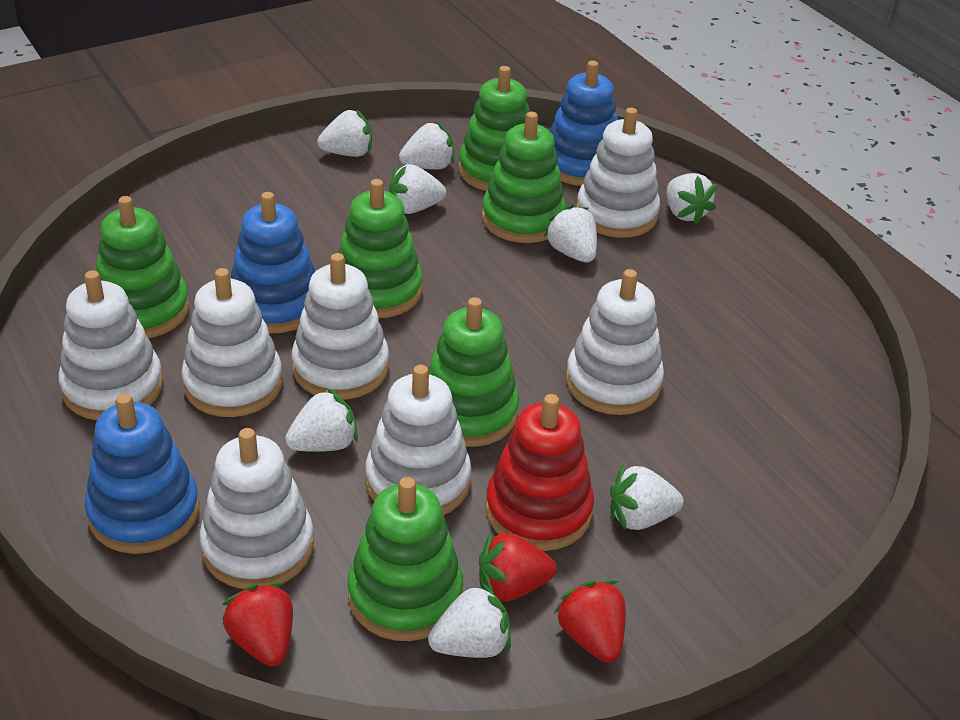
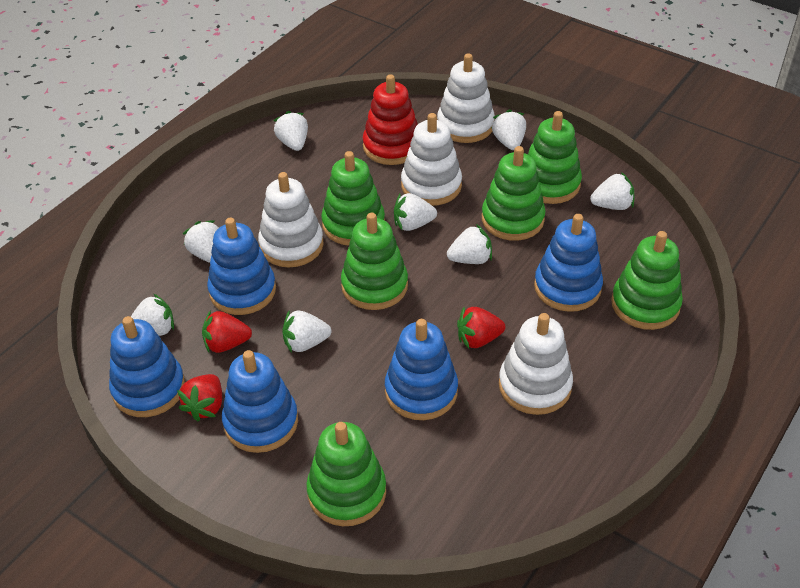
blue stacking toy: 3 -> 5
white stacking toy: 7 -> 4

